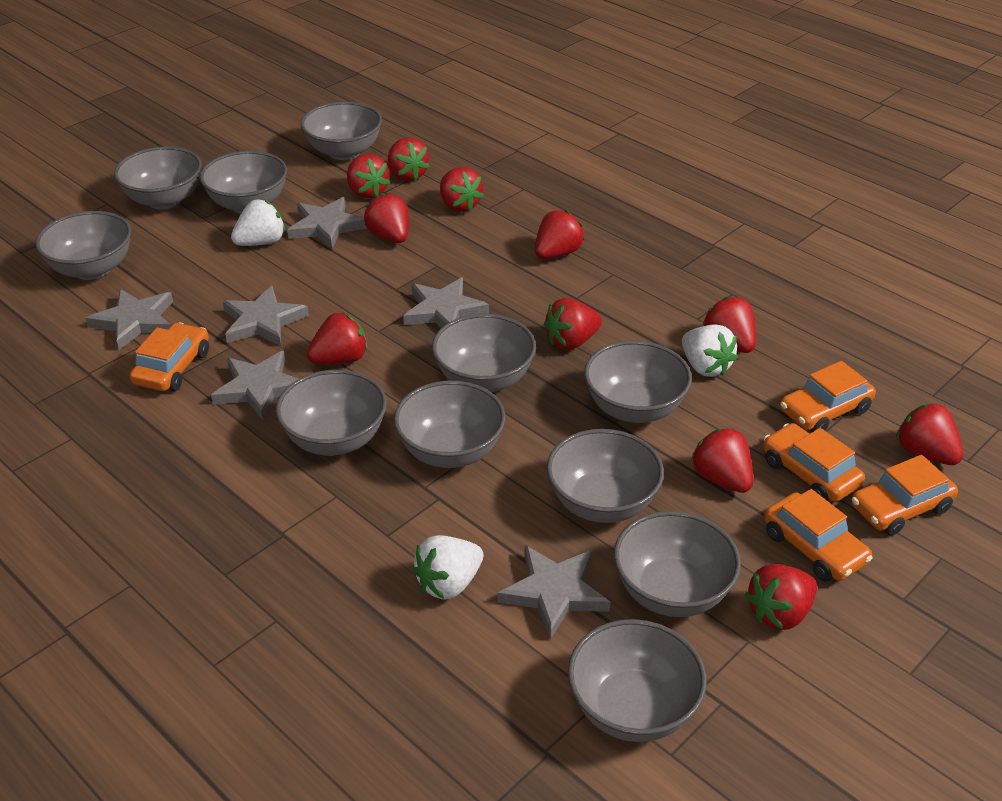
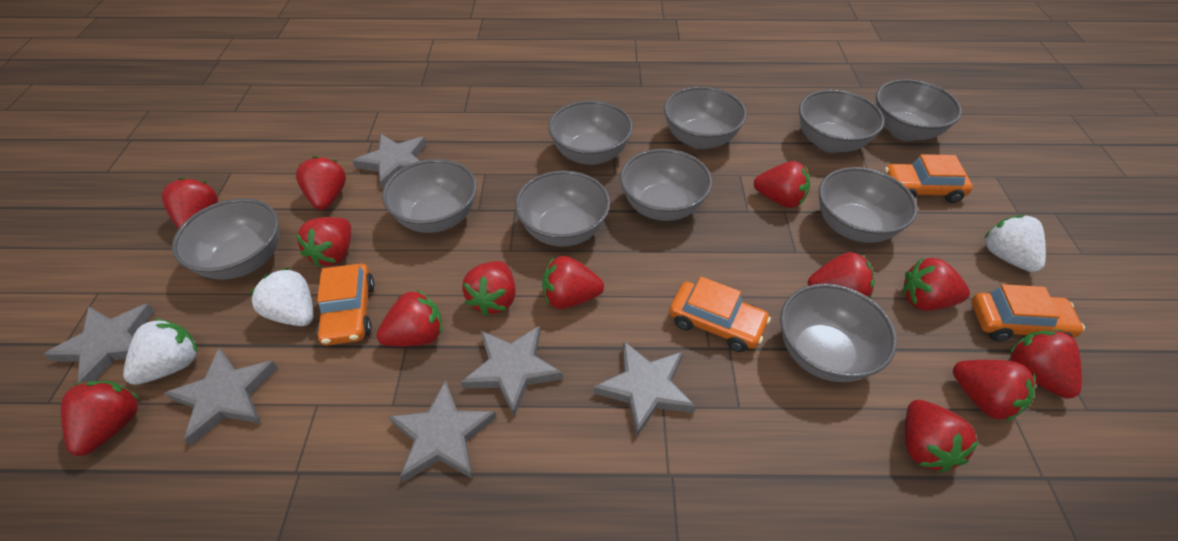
grey bowl: 11 -> 10
orange car: 5 -> 4
red strawberry: 11 -> 13

